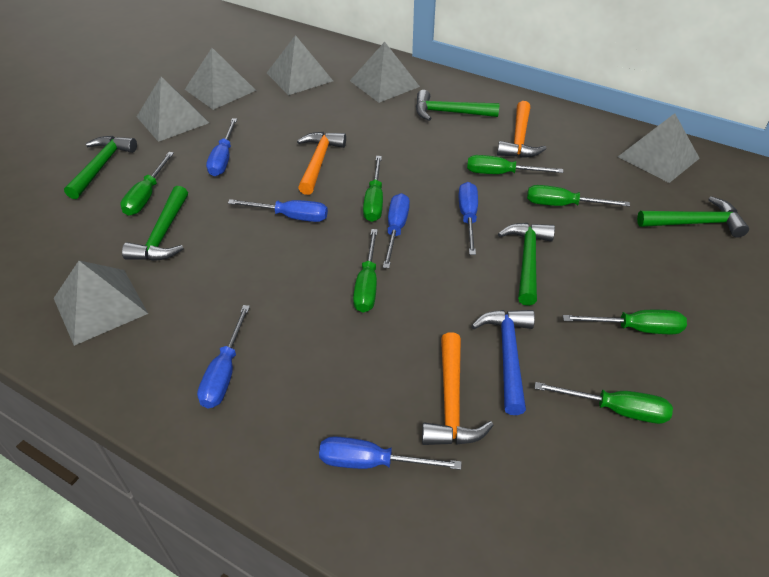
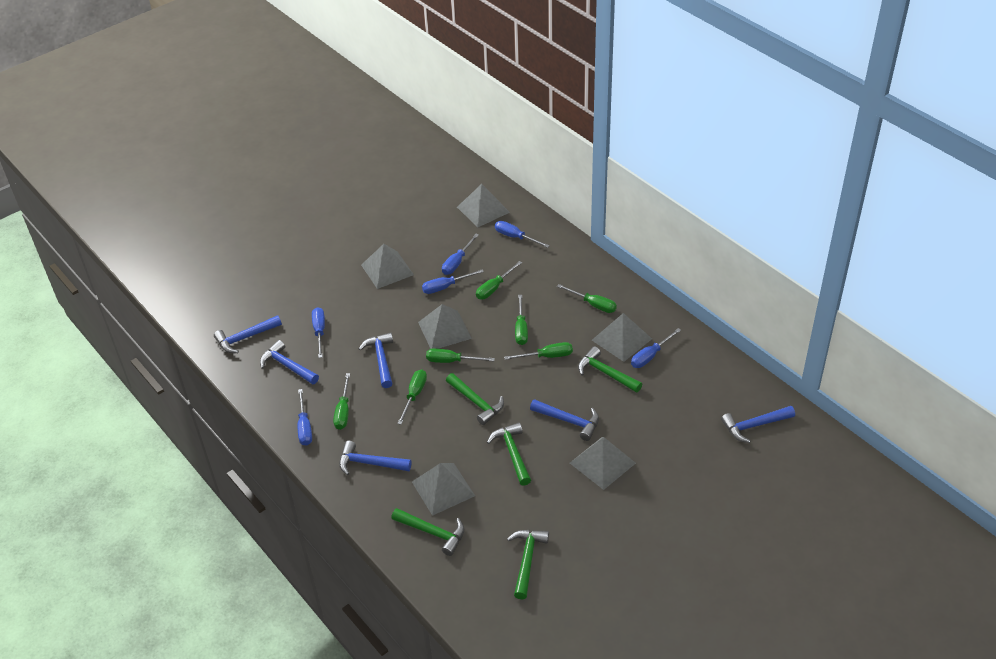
blue hammer: 1 -> 6
orange hammer: 3 -> 0

